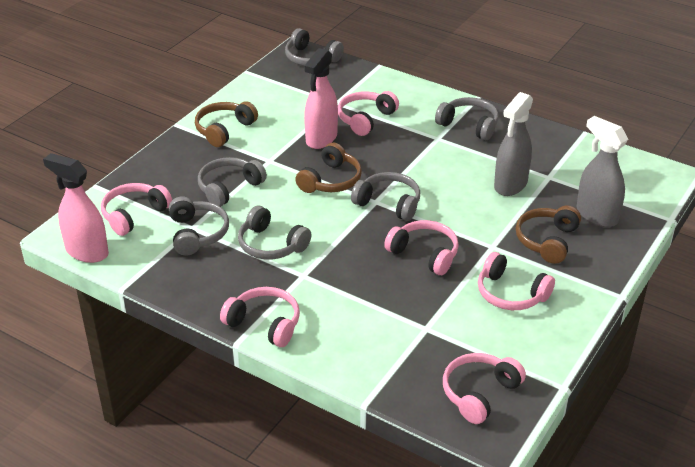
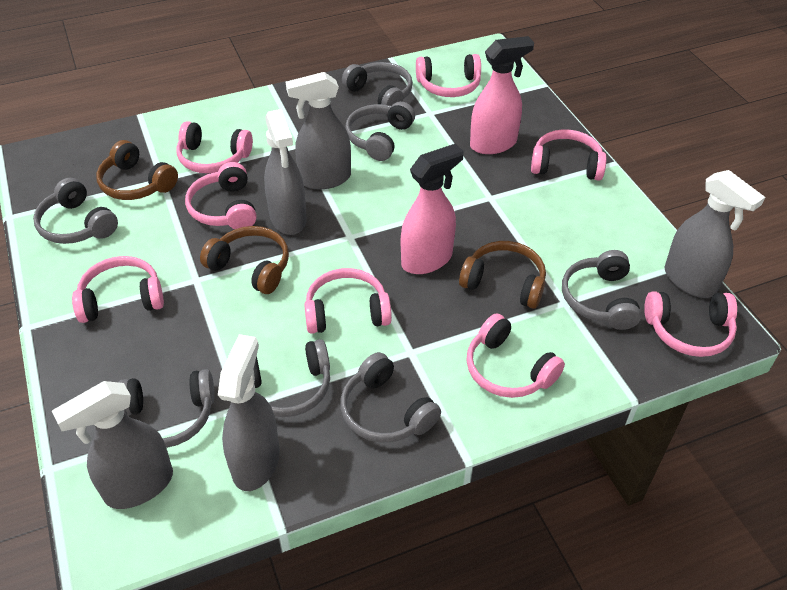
grey headphones: 6 -> 7
grey spray bottle: 2 -> 5
pink headphones: 6 -> 8

